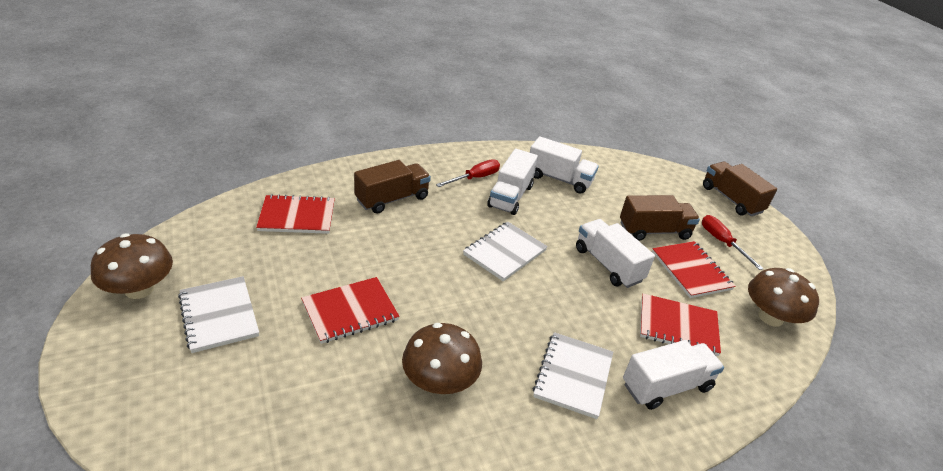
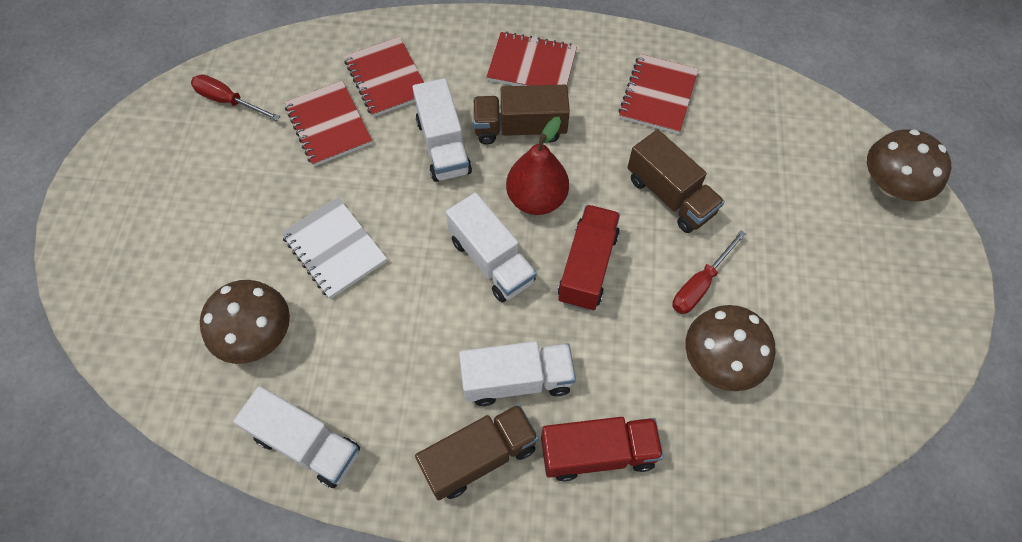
red pear: 0 -> 1
red truck: 0 -> 2
white notebook: 3 -> 1

